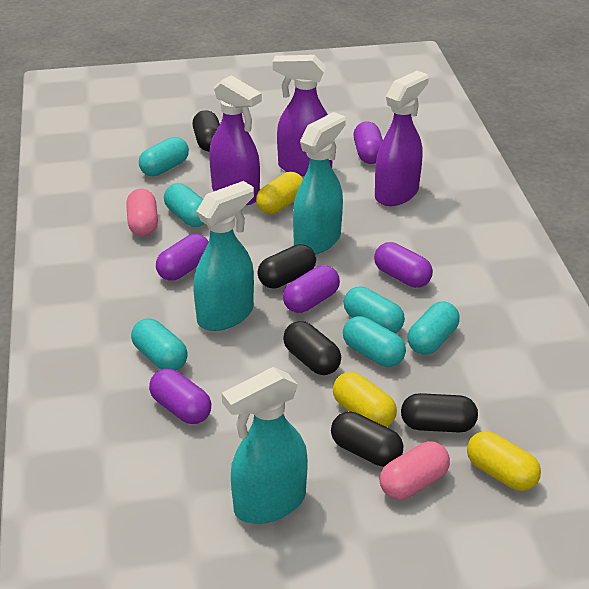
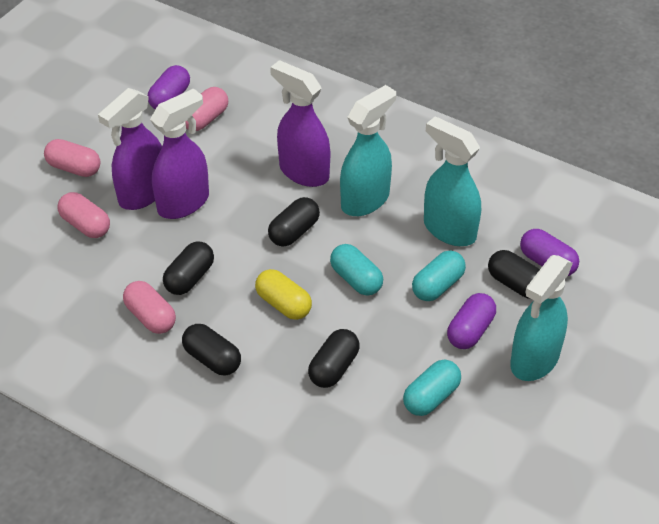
pink capsule: 2 -> 4
purple capsule: 5 -> 3
turquoise capsule: 6 -> 3
yellow capsule: 3 -> 1

